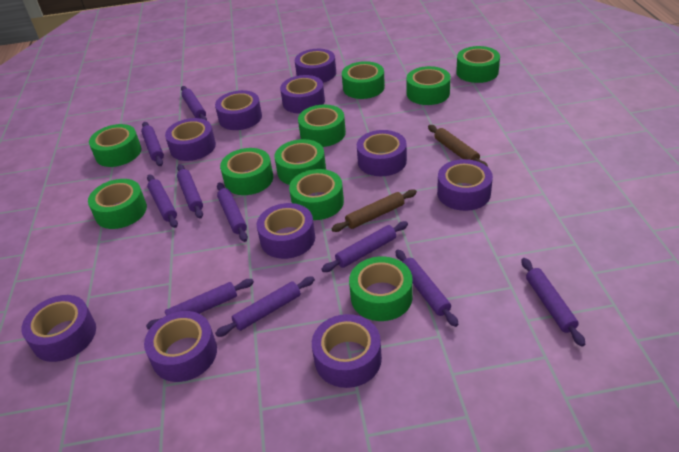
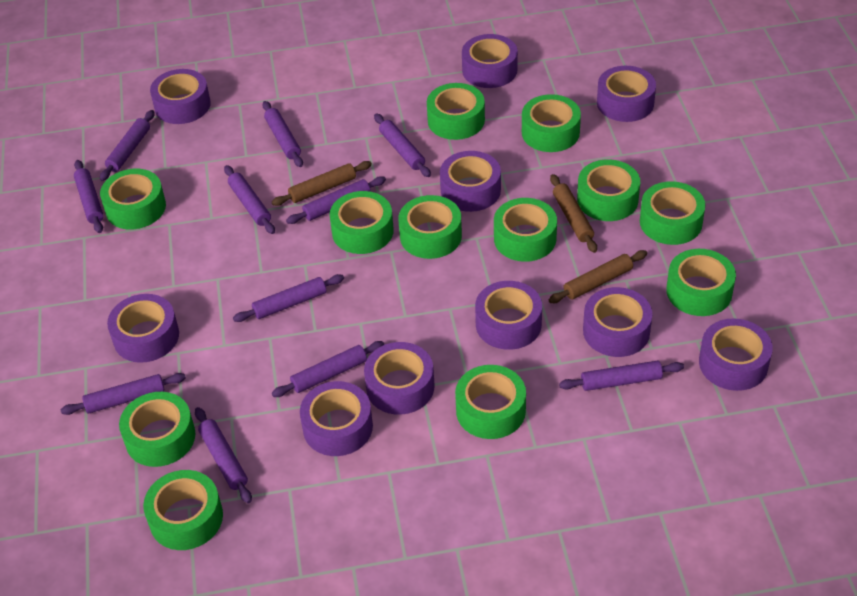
brown rolling pin: 2 -> 3
green tape: 10 -> 12
purple rolling pin: 10 -> 11

